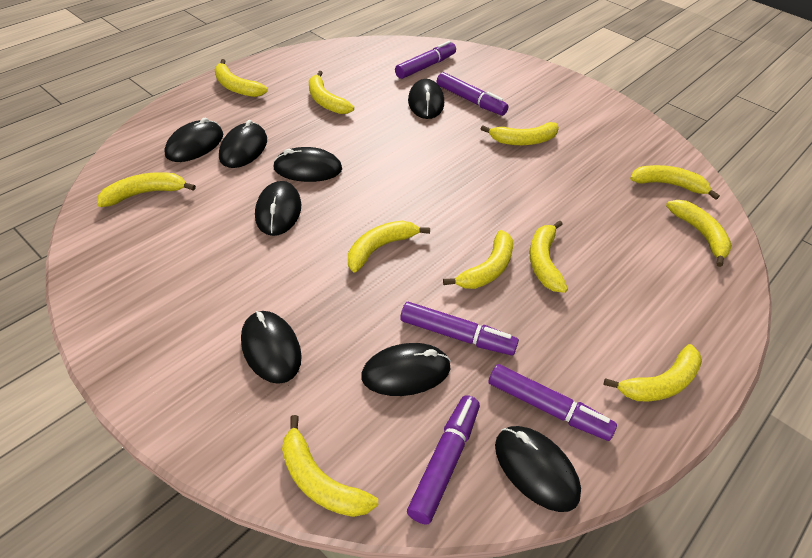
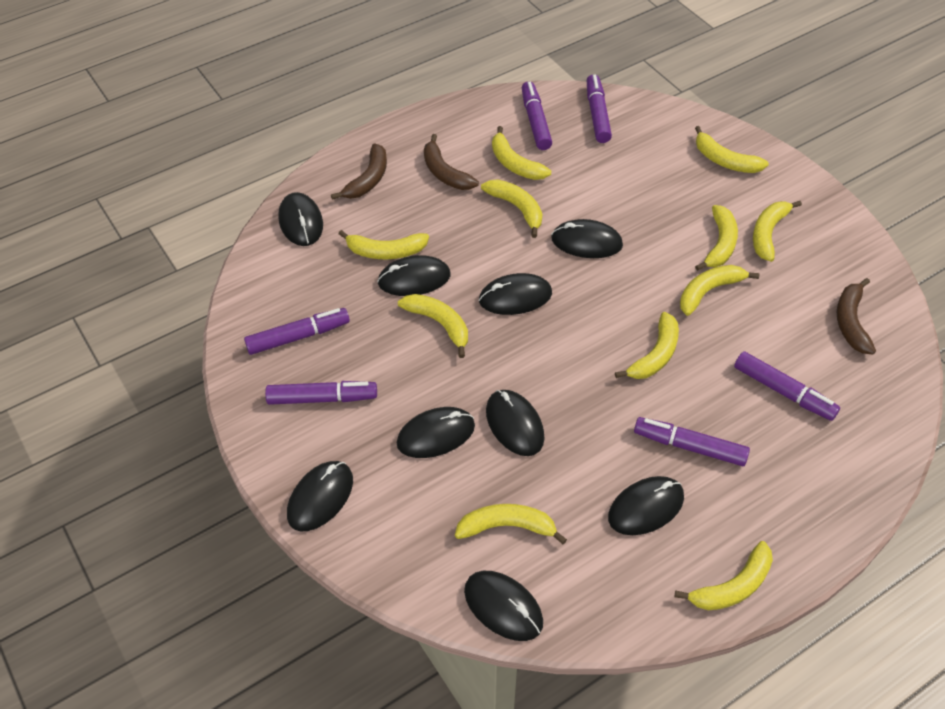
black mouse: 8 -> 9
brown banana: 0 -> 3
purple marker: 5 -> 6

